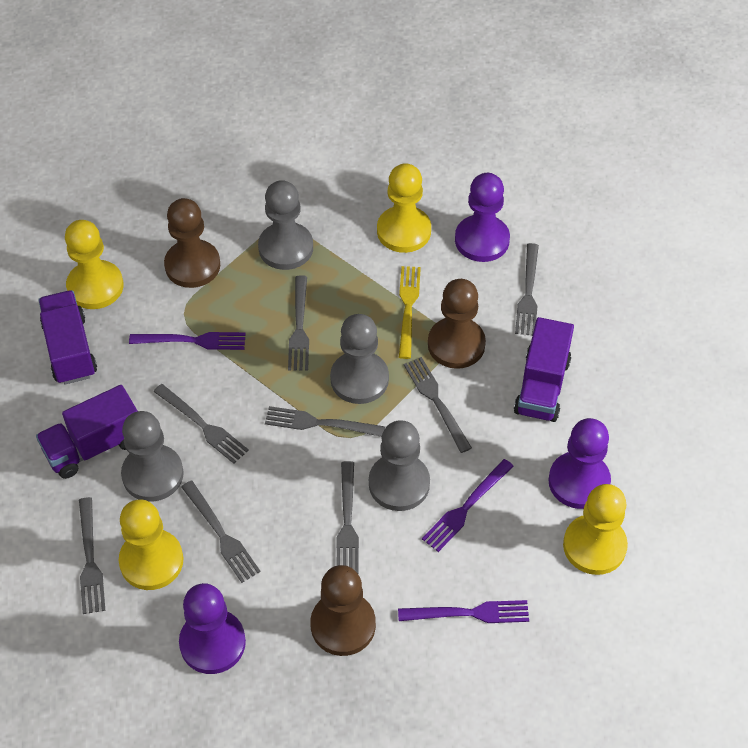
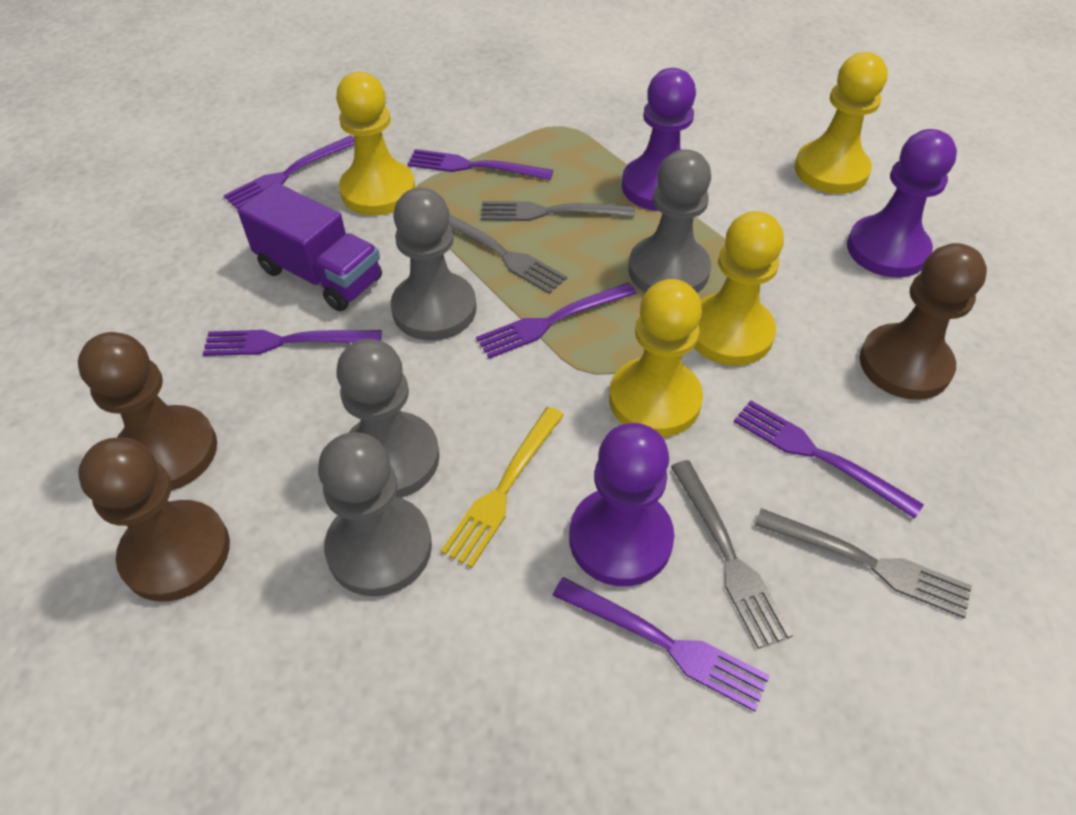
grey fork: 8 -> 4
purple fork: 3 -> 6
purple truck: 3 -> 1

